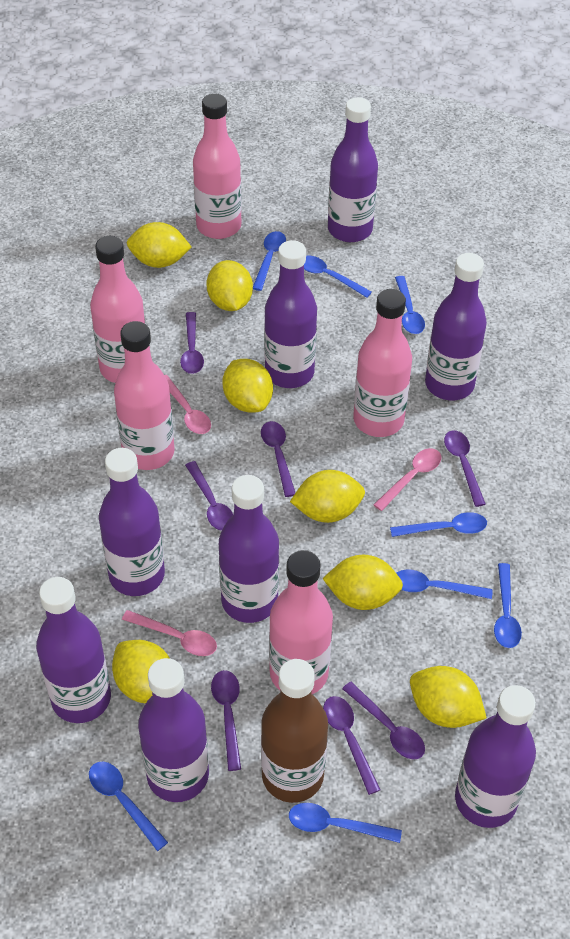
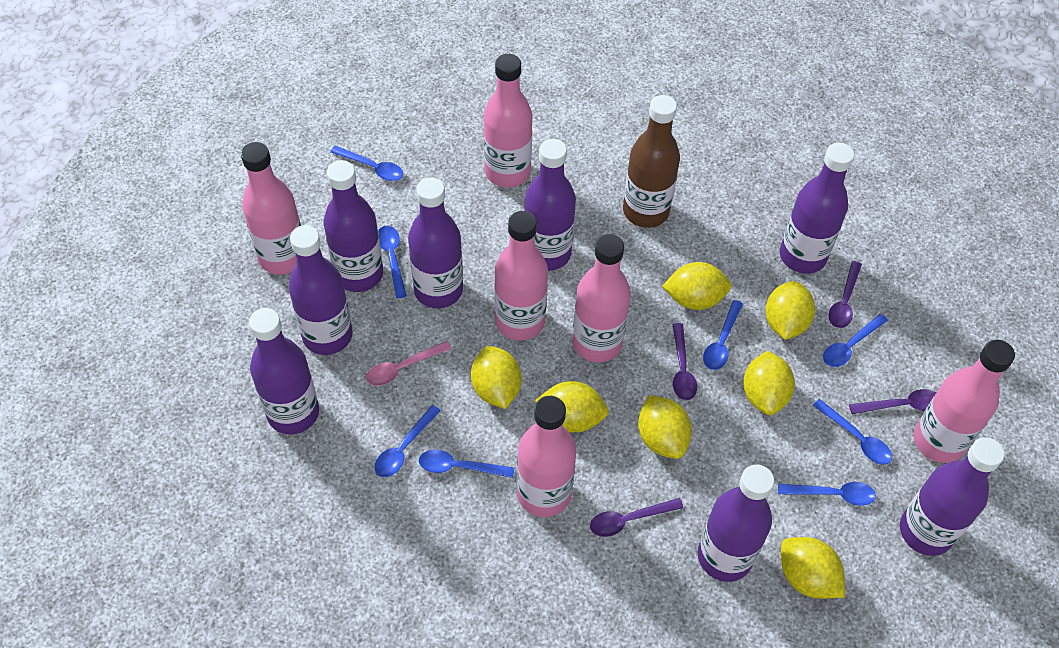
pink bottle: 5 -> 6
pink spoon: 3 -> 1
purple spoon: 7 -> 4

